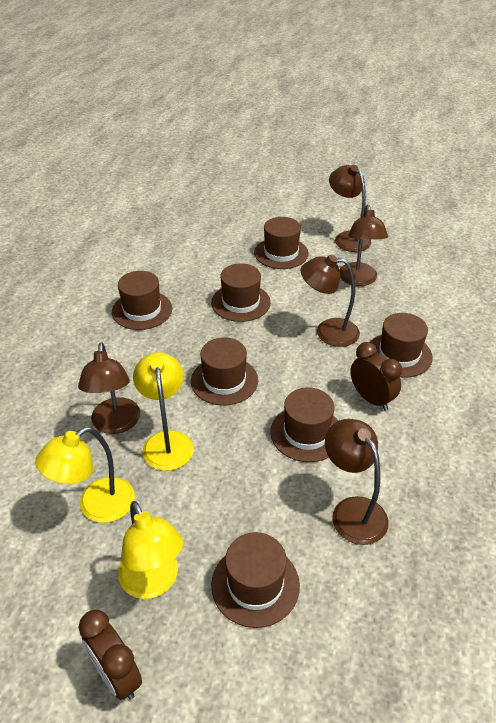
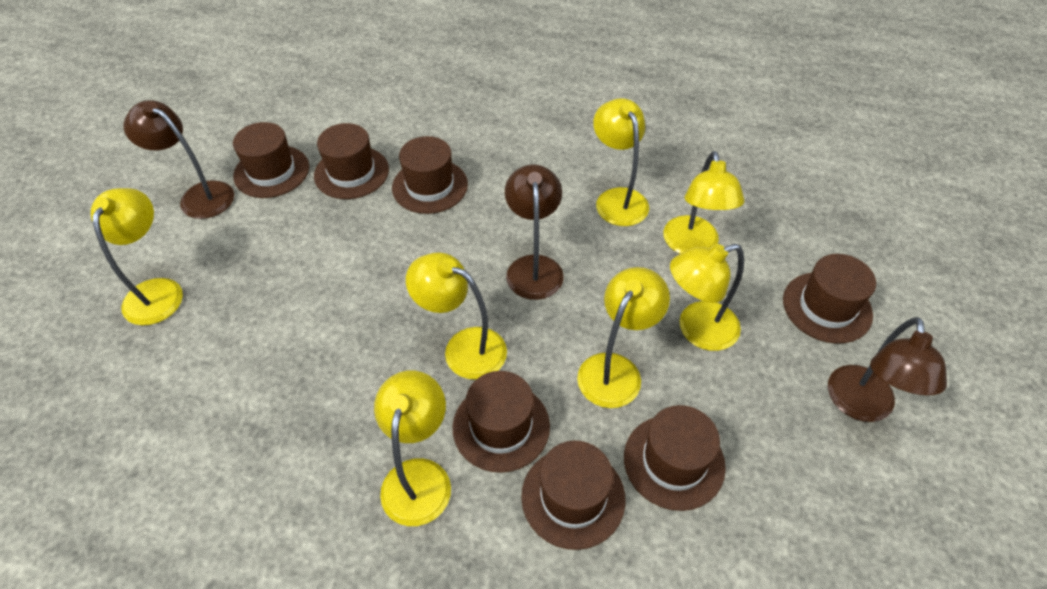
brown clock: 2 -> 0
brown lamp: 5 -> 3
yellow lamp: 3 -> 7

